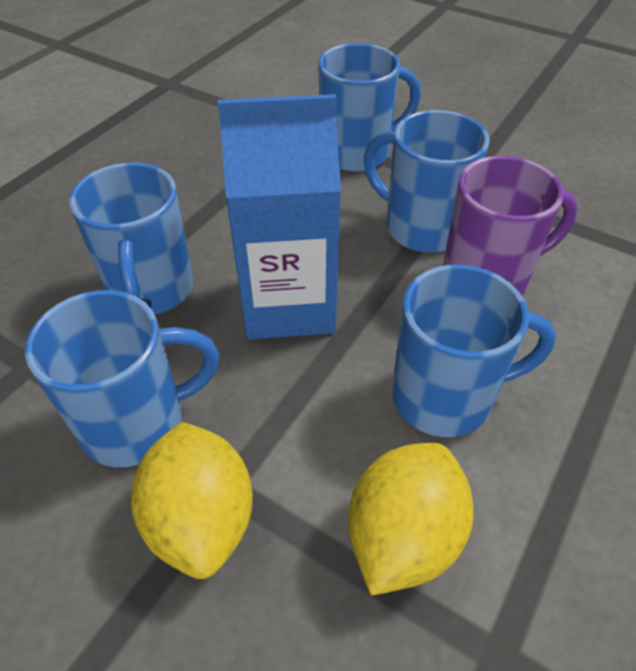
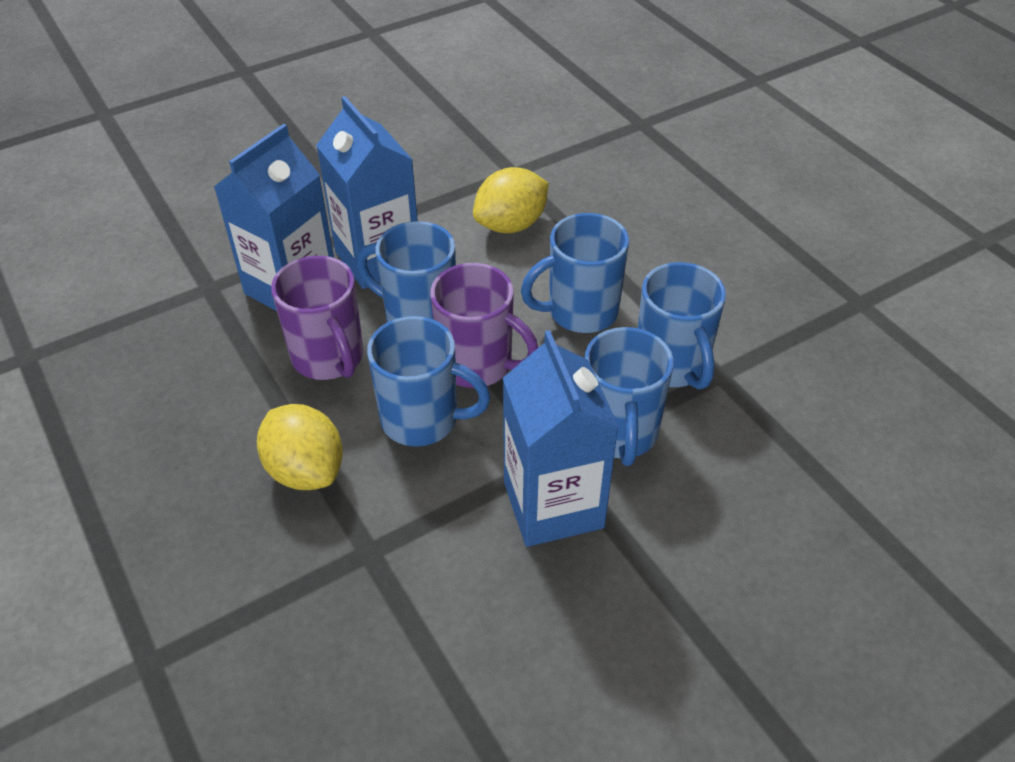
blue carton: 1 -> 3
purple mug: 1 -> 2

